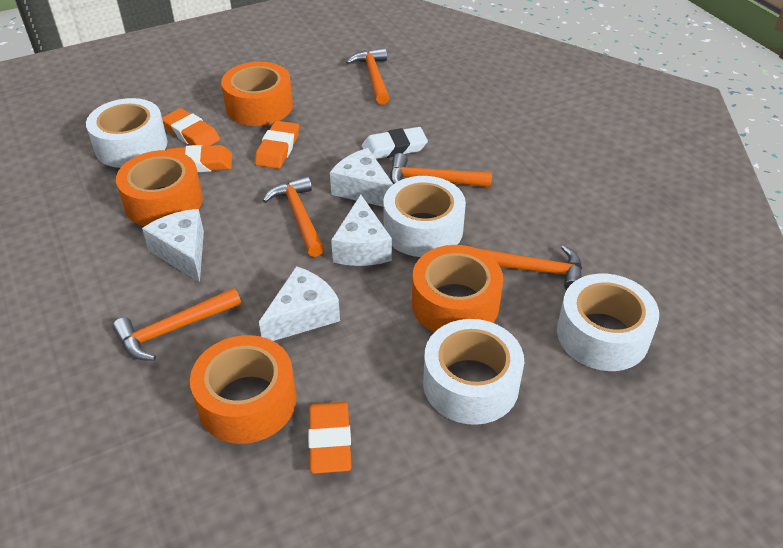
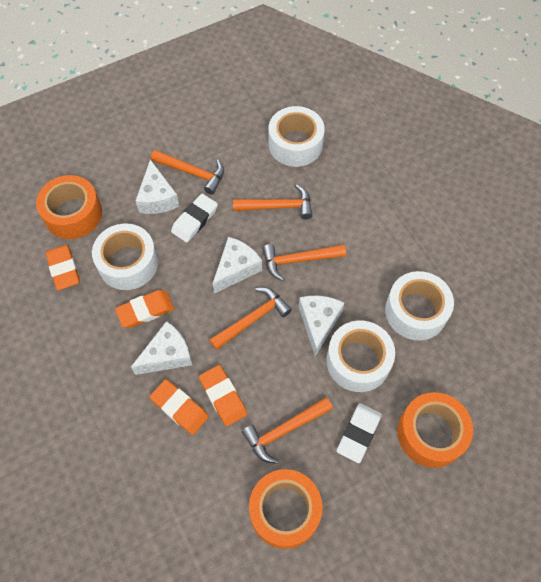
orange tape: 4 -> 3
white eraser: 1 -> 2

